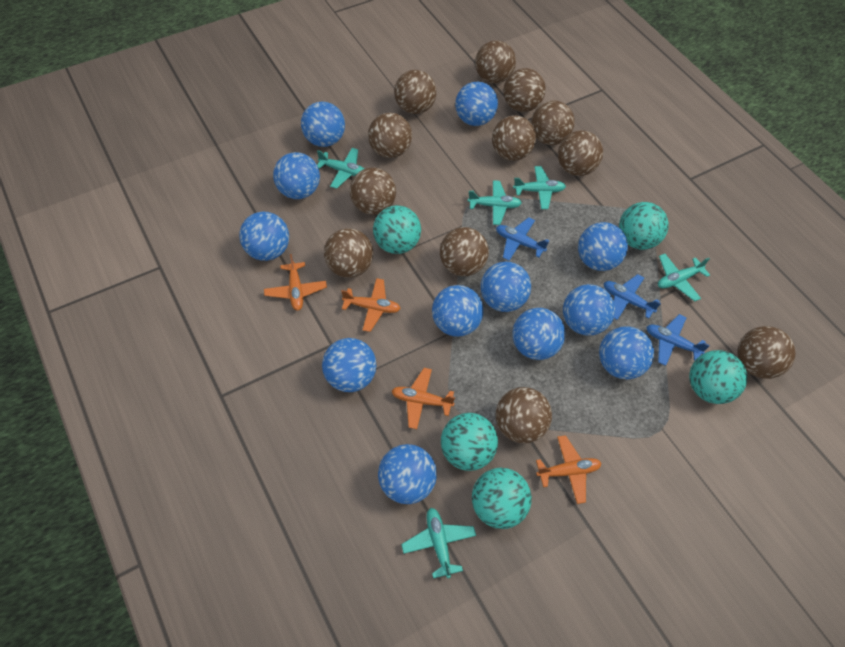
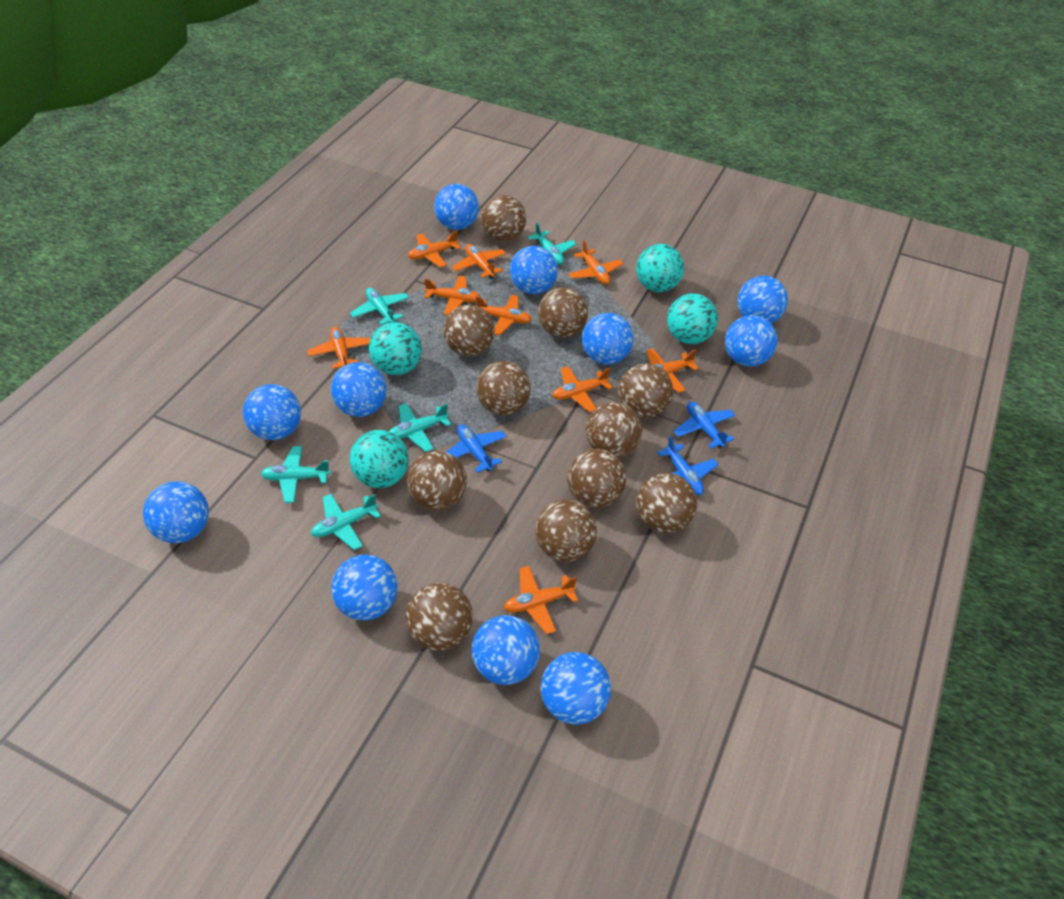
blue ball: 12 -> 11
brown ball: 12 -> 11
orange plane: 4 -> 9
turquoise ball: 5 -> 4

